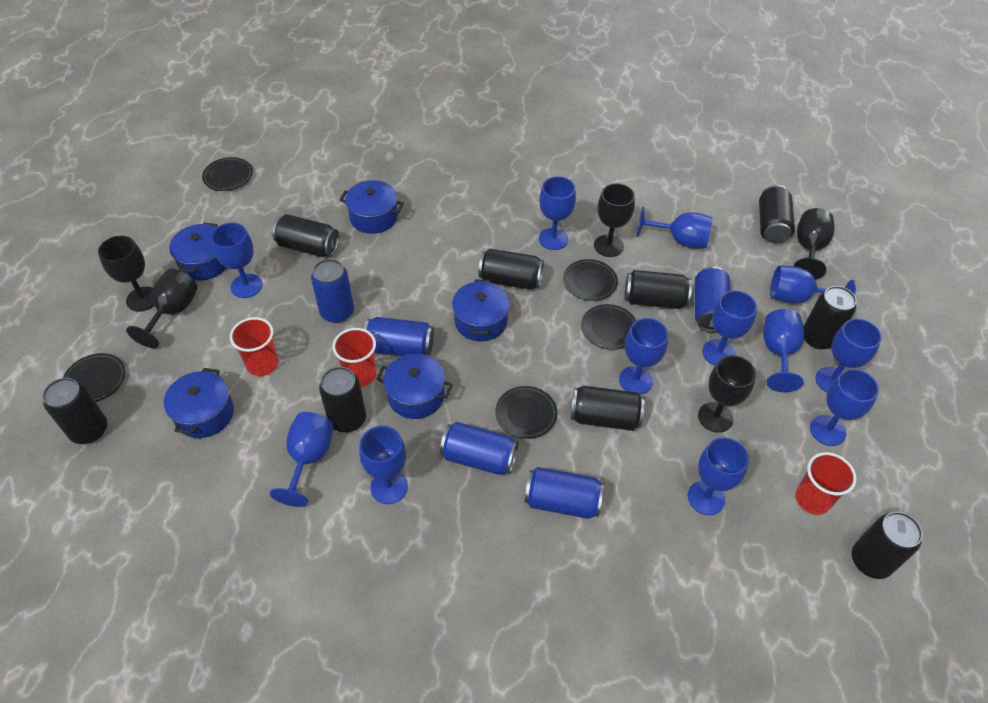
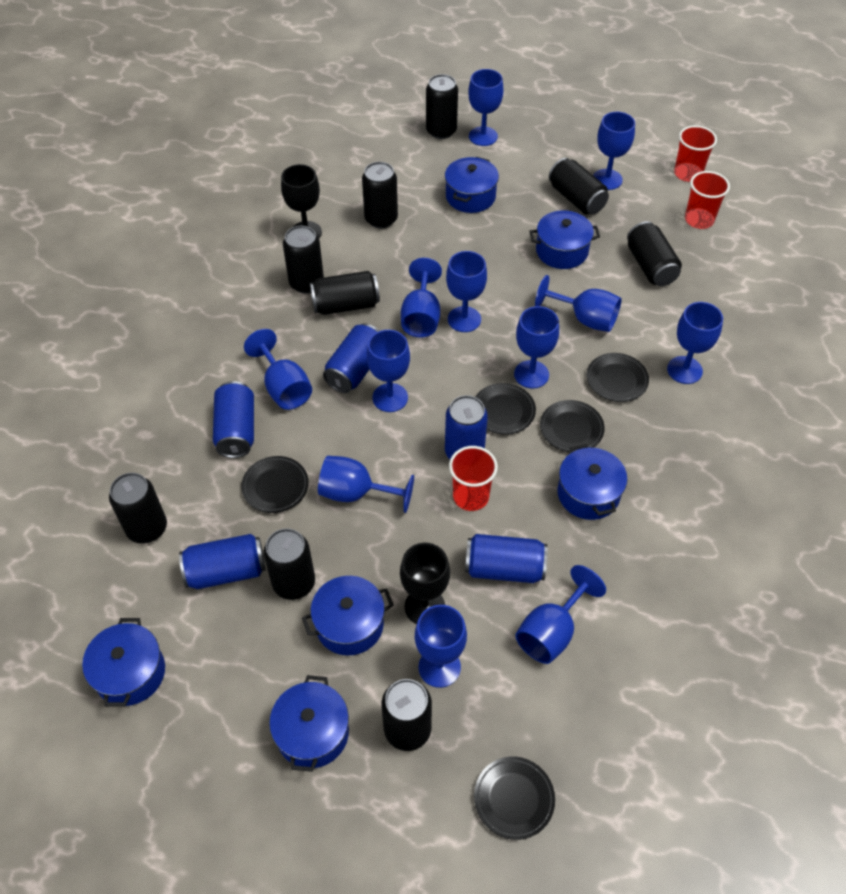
black goblet: 5 -> 2
blue pot: 5 -> 6

